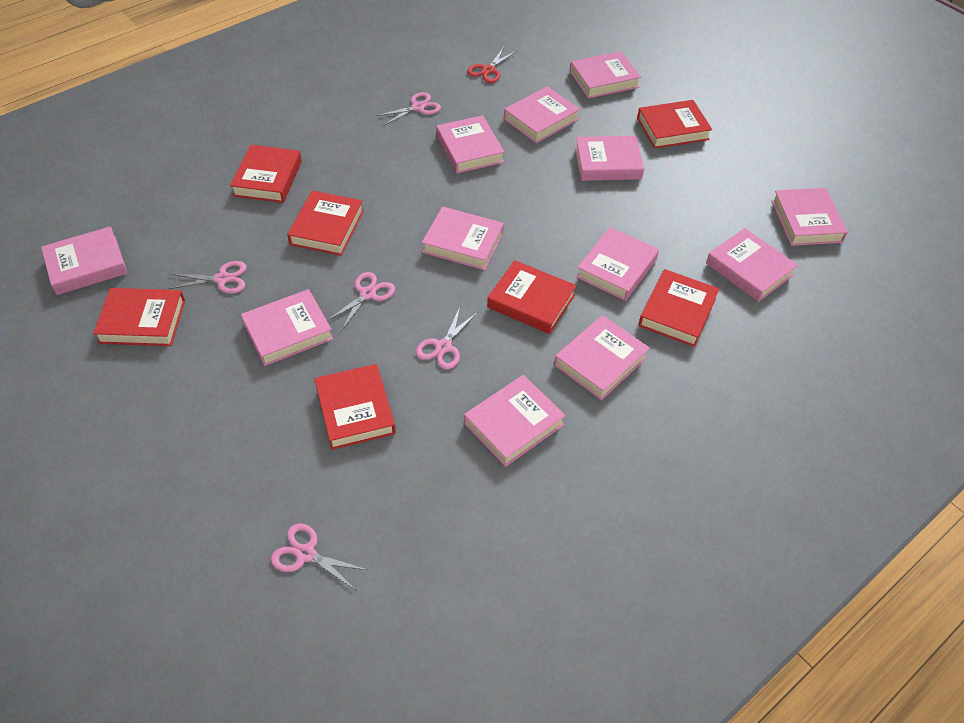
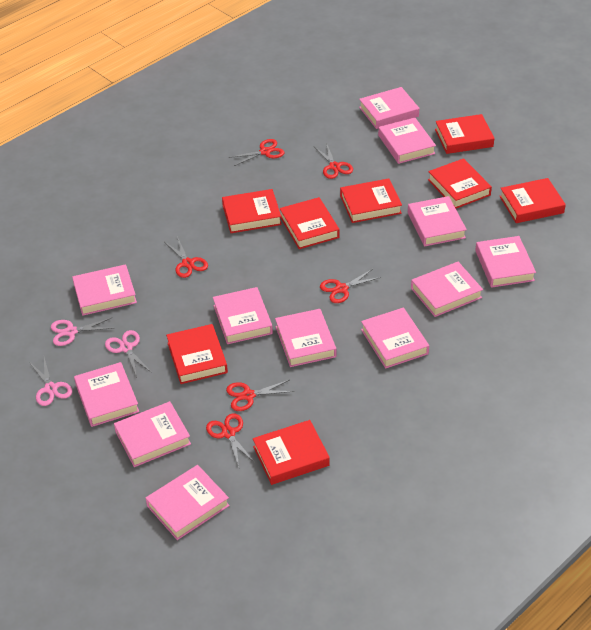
pink scissors: 5 -> 3
red book: 7 -> 8
red scissors: 1 -> 6

